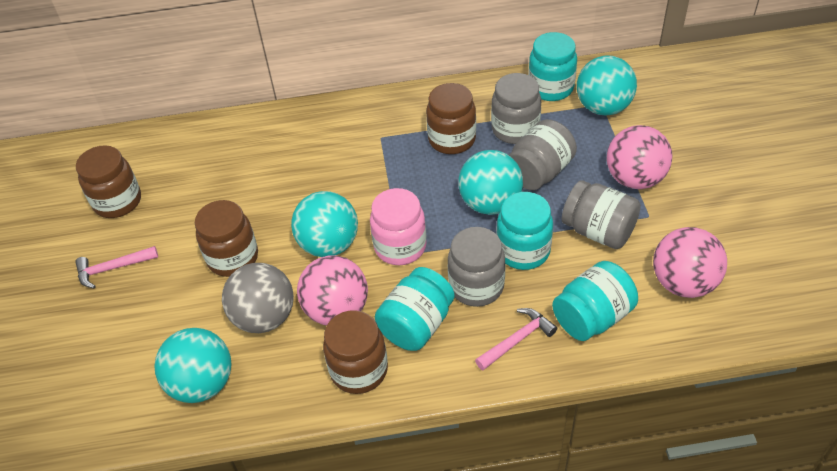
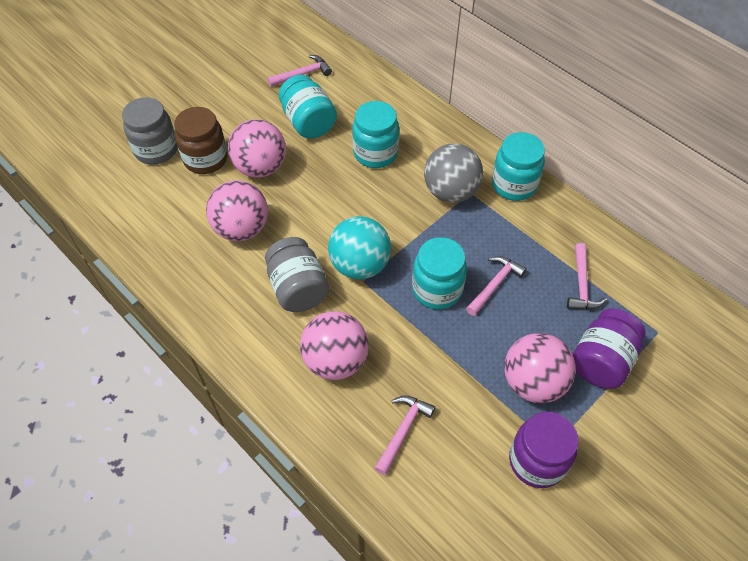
brown jar: 4 -> 1
grey jar: 4 -> 2
pink ball: 3 -> 4
pink hammer: 2 -> 4
pink jar: 1 -> 0
purple jar: 0 -> 2
turquoise ball: 4 -> 1

